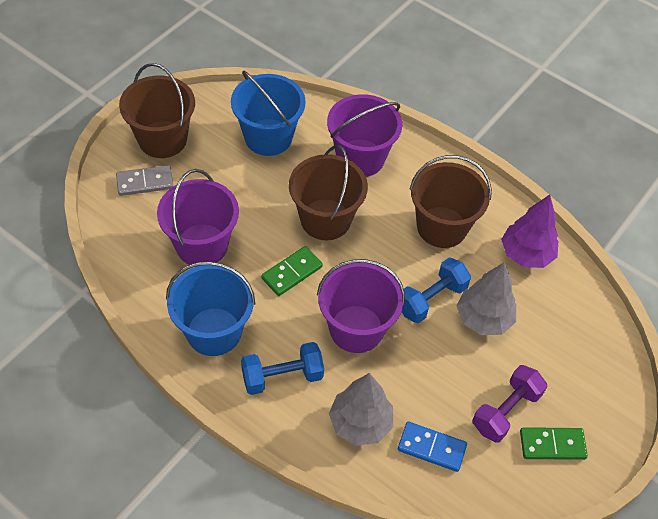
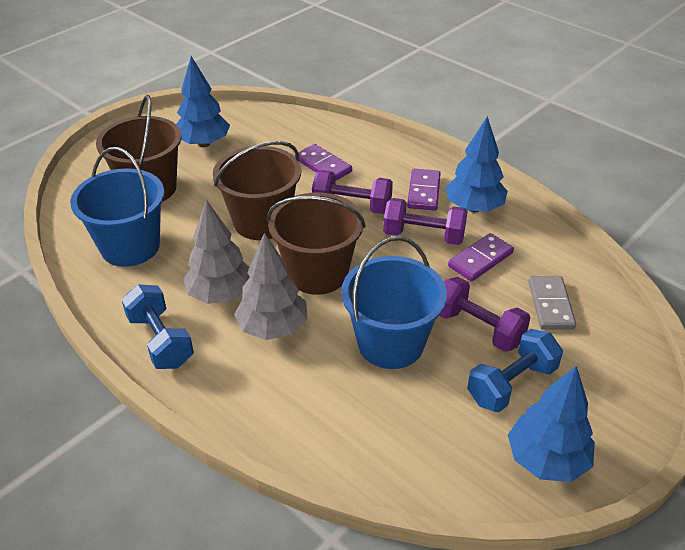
blue domino: 1 -> 0
blue tree: 0 -> 3
green domino: 2 -> 0
purple bucket: 3 -> 0
purple domino: 0 -> 3
purple dumbbell: 1 -> 3
purple tree: 1 -> 0

